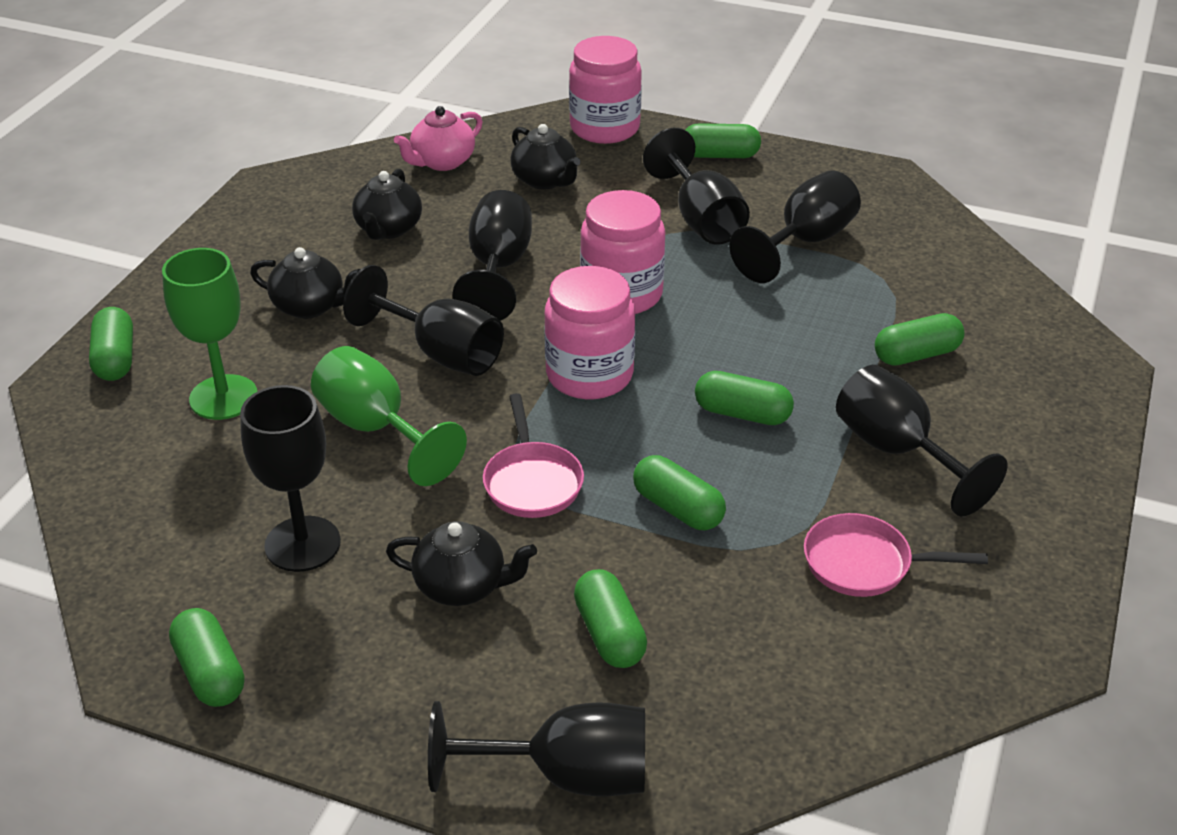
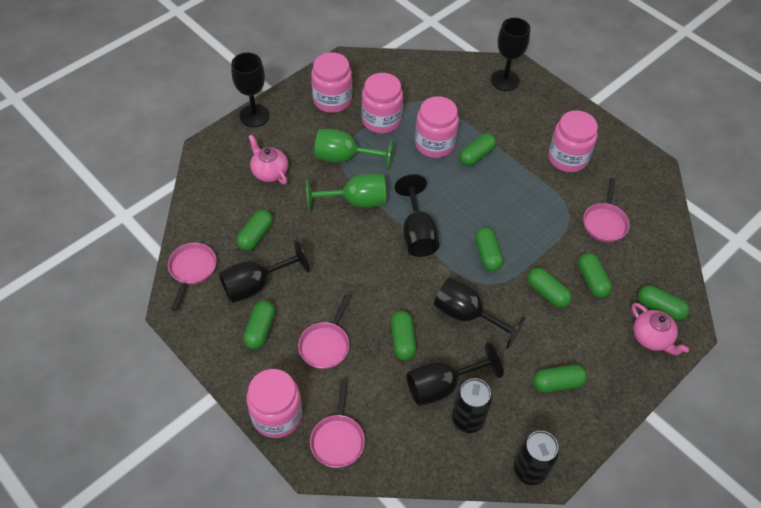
black can: 0 -> 2
black goblet: 7 -> 6
black teapot: 4 -> 0
green capsule: 7 -> 9
pink jar: 3 -> 5
pink pan: 2 -> 4
pink teapot: 1 -> 2

